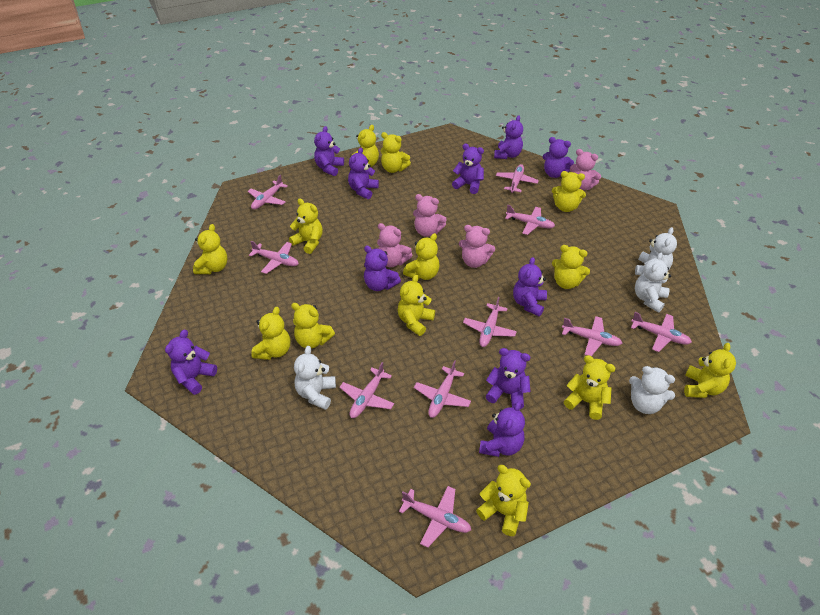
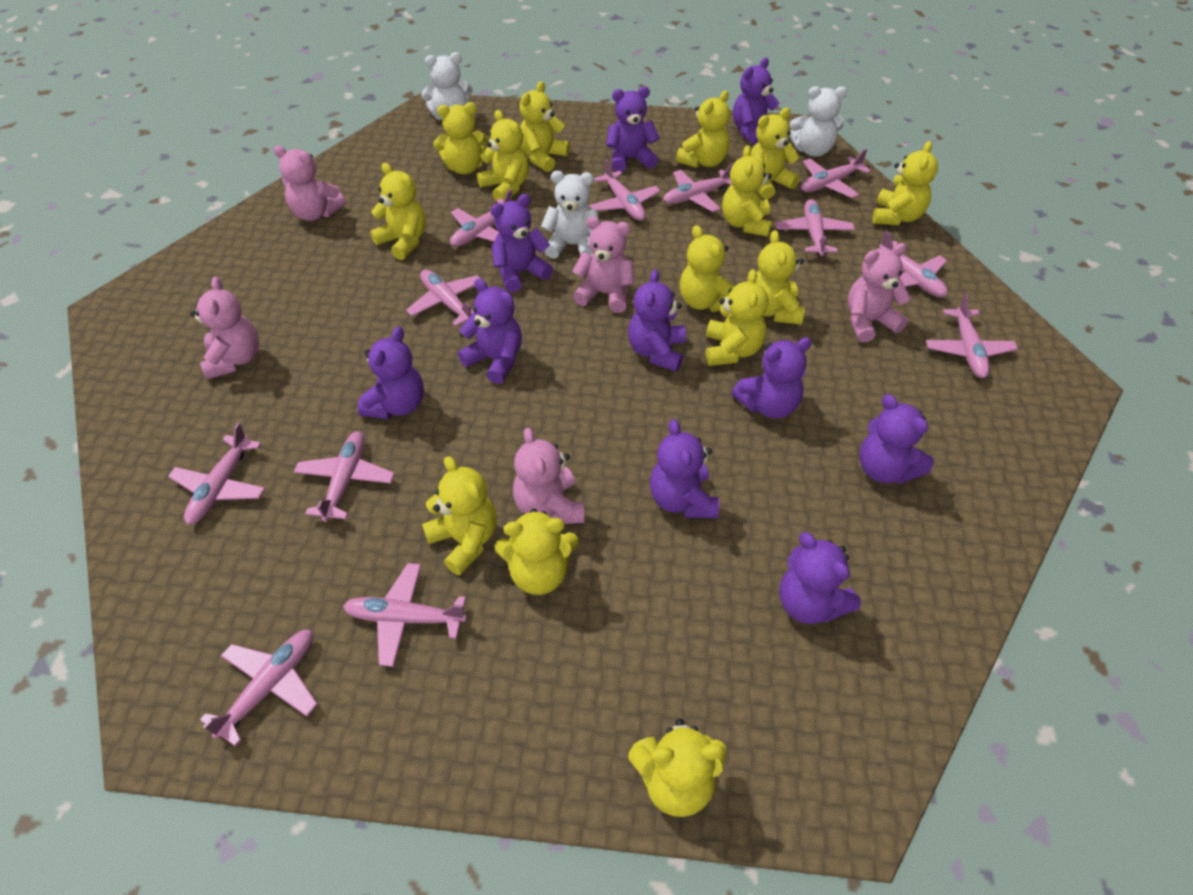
pink plane: 10 -> 12
pink teddy bear: 4 -> 5
white teddy bear: 4 -> 3
yellow teddy bear: 13 -> 14

